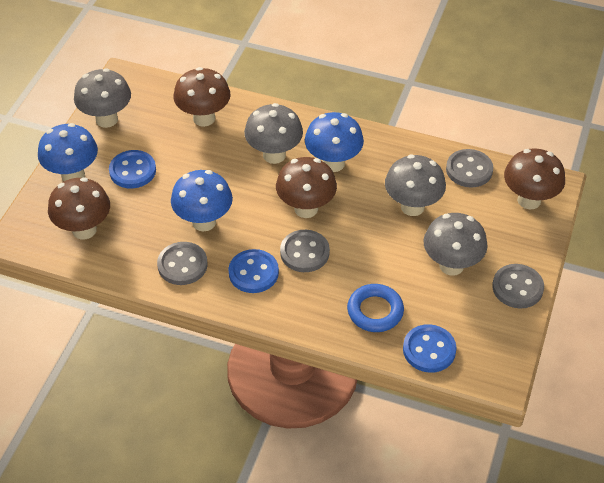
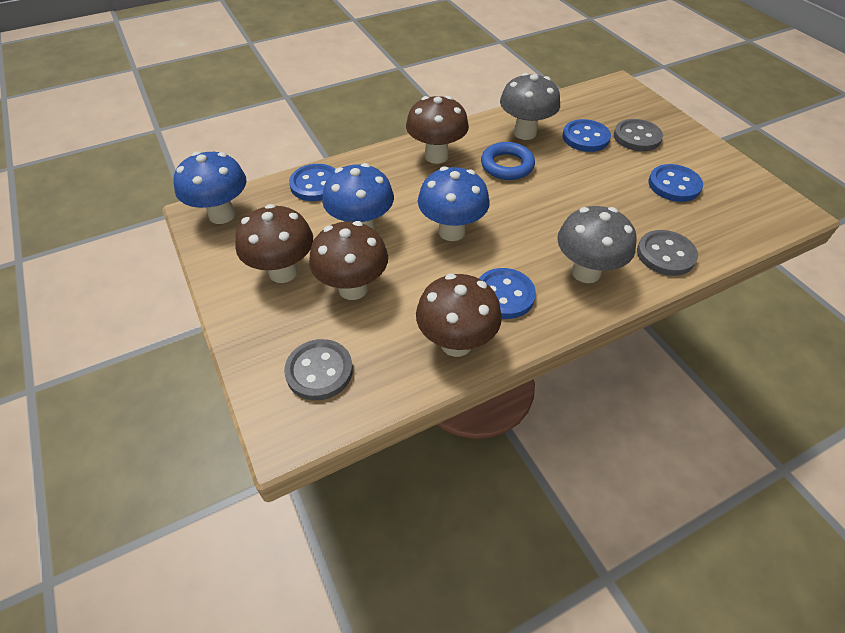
blue button: 3 -> 4
grey button: 4 -> 3
grey mushroom: 4 -> 2

